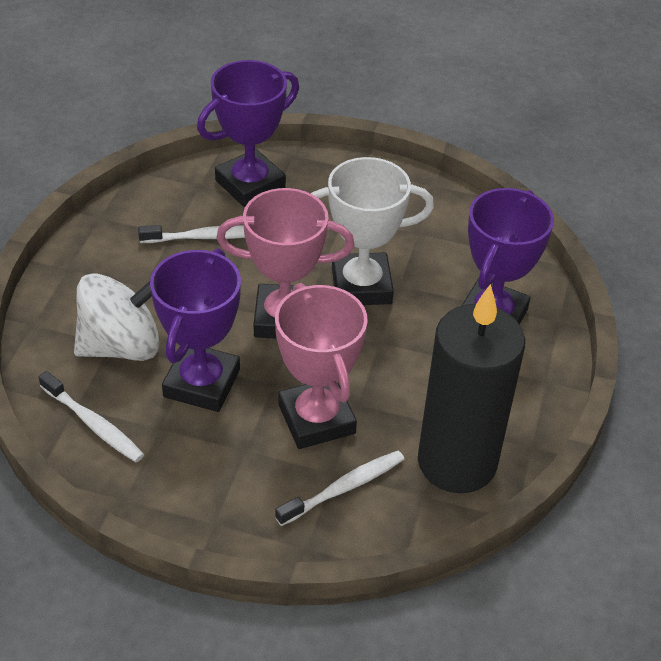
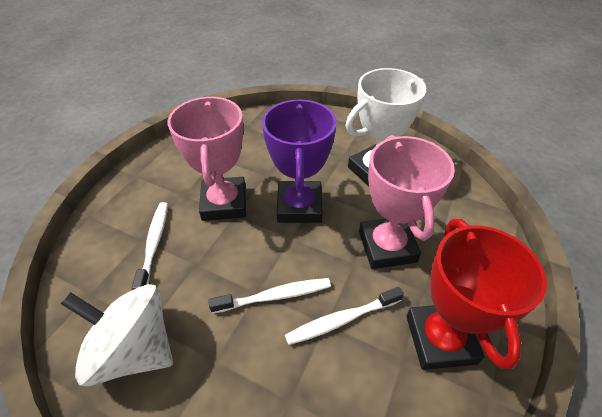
black candle: 1 -> 0
purple trophy: 3 -> 1
red trophy: 0 -> 1

